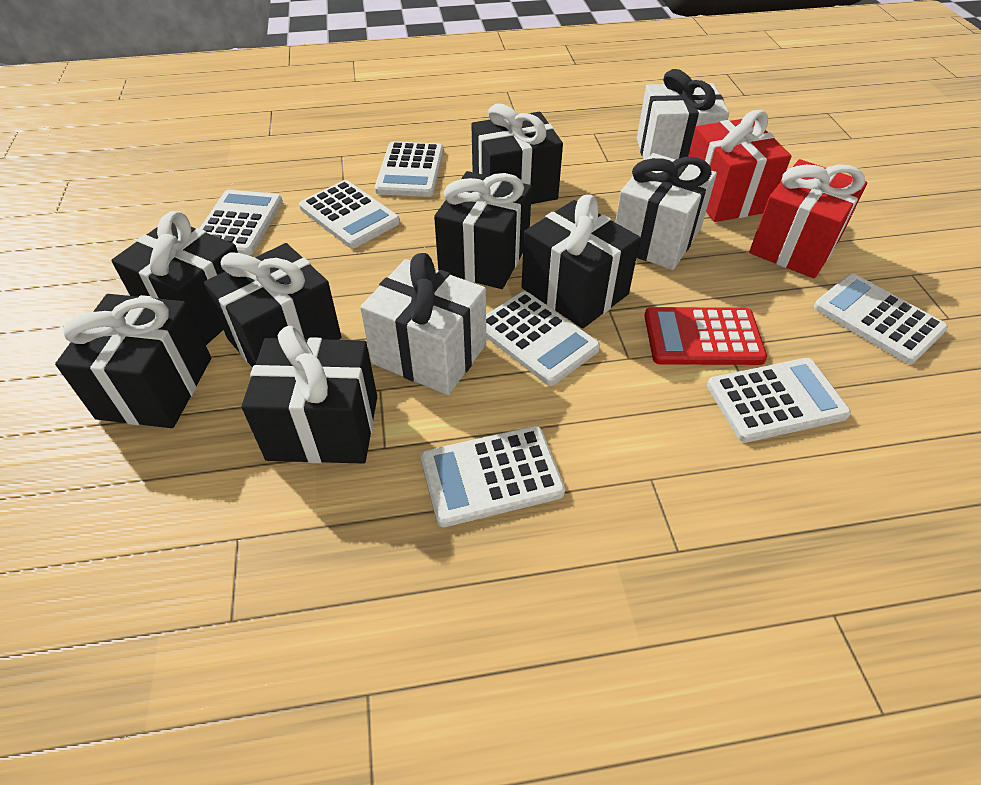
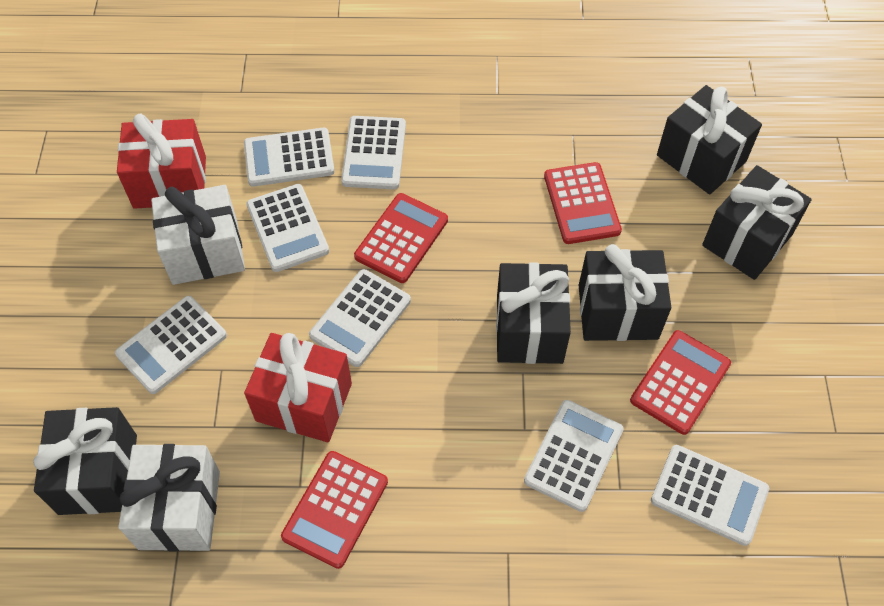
black gift: 7 -> 5
red calculator: 1 -> 4
white gift: 3 -> 2

